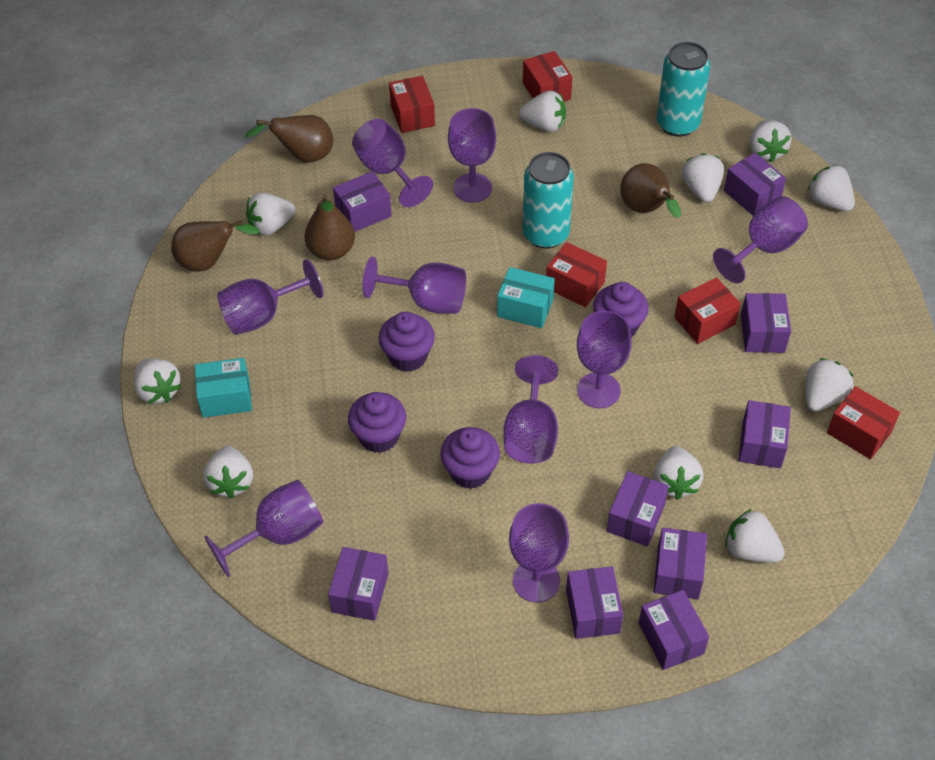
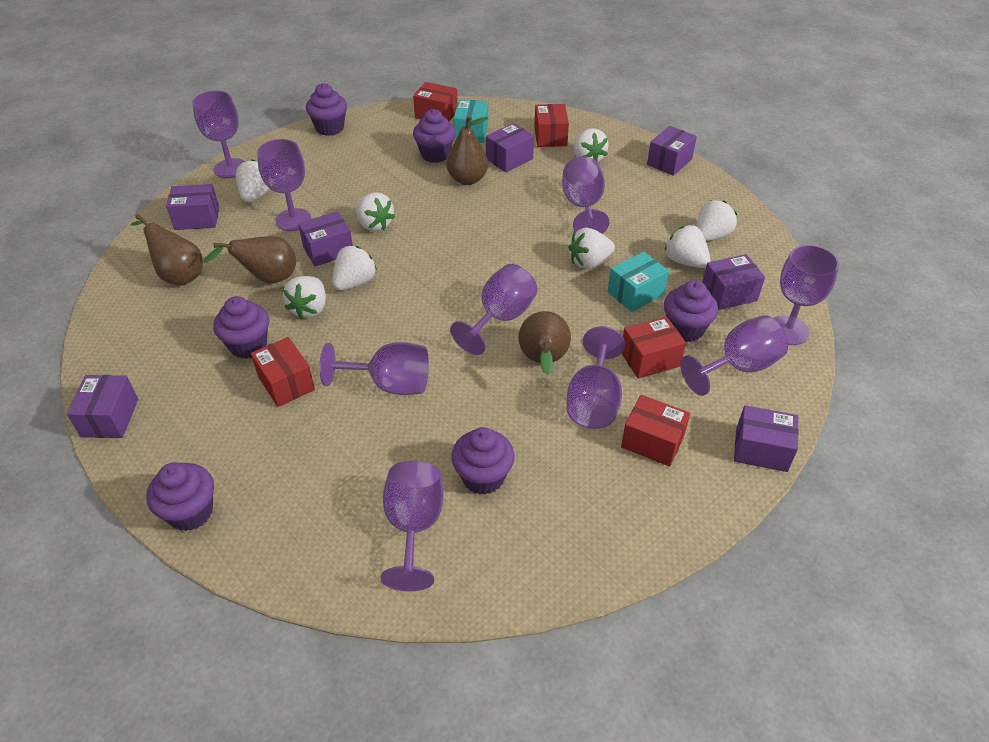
purple box: 9 -> 7
purple cupcake: 4 -> 6
turquoise can: 2 -> 0
white strawberry: 10 -> 8

